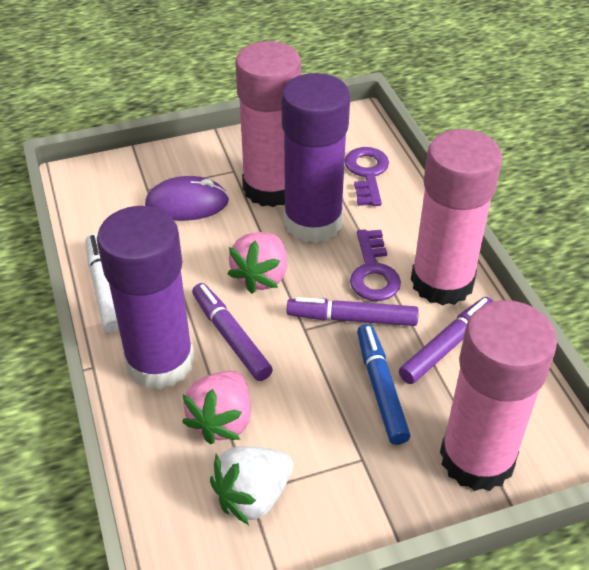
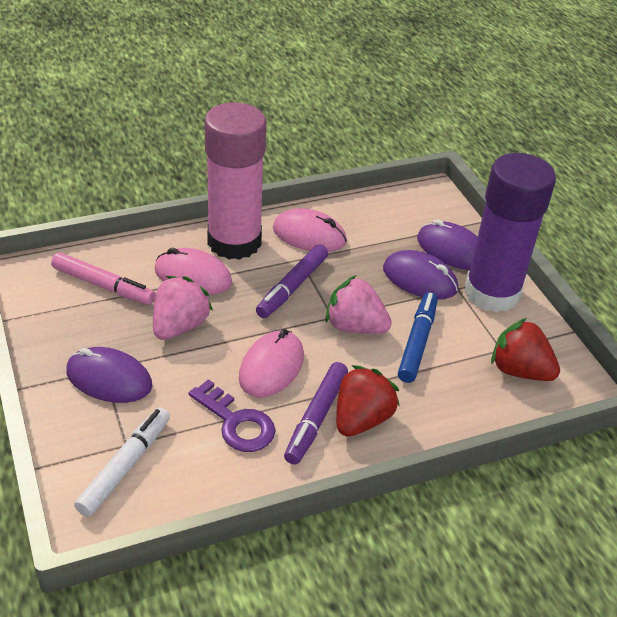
pink glue stick: 3 -> 1
pink marker: 0 -> 1
pink mouse: 0 -> 3
purple glue stick: 2 -> 1
purple key: 2 -> 1
purple marker: 3 -> 2
purple mouse: 1 -> 3
red strawberry: 0 -> 2
white strawberry: 1 -> 0

